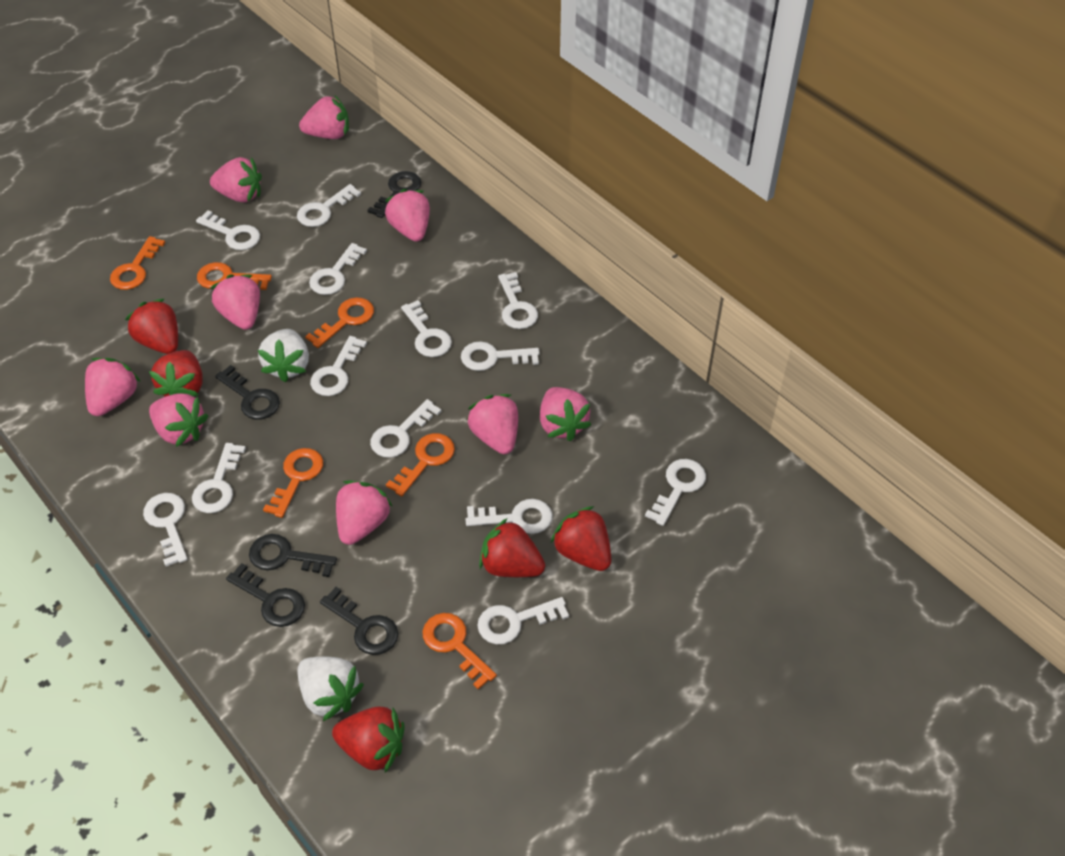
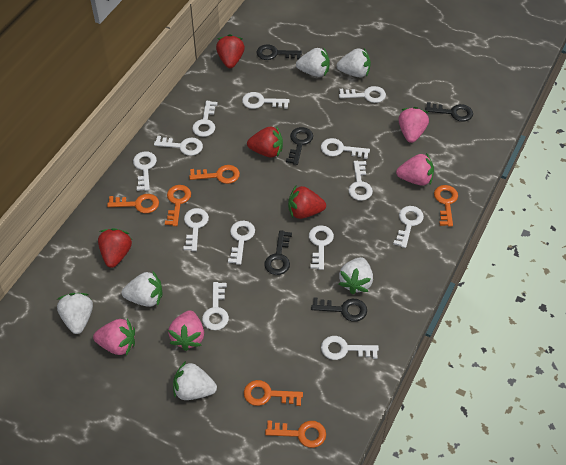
pink strawberry: 9 -> 4
red strawberry: 5 -> 4
white strawberry: 2 -> 6

